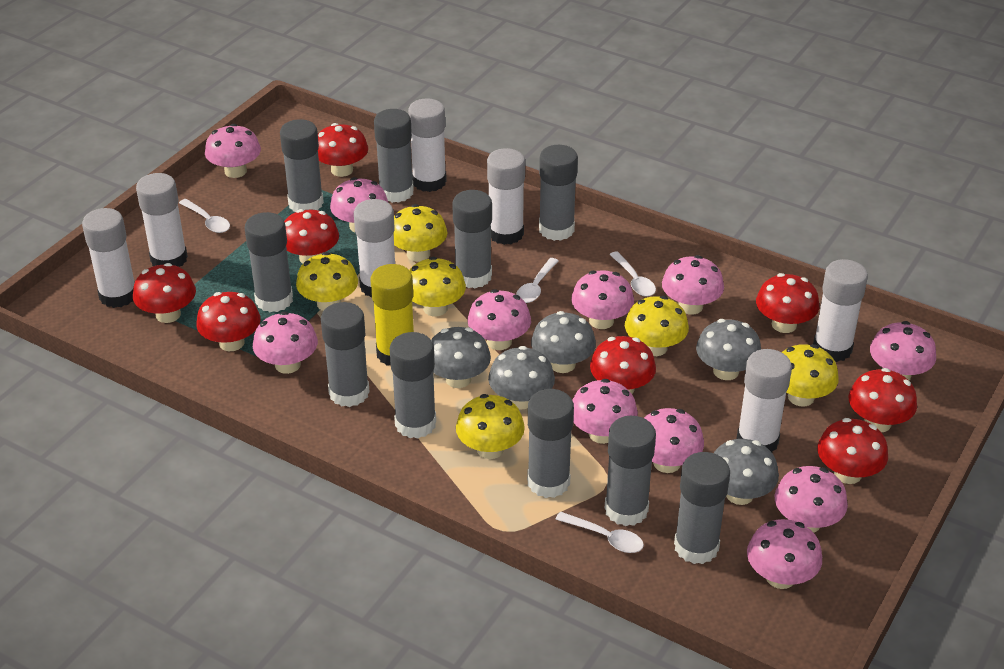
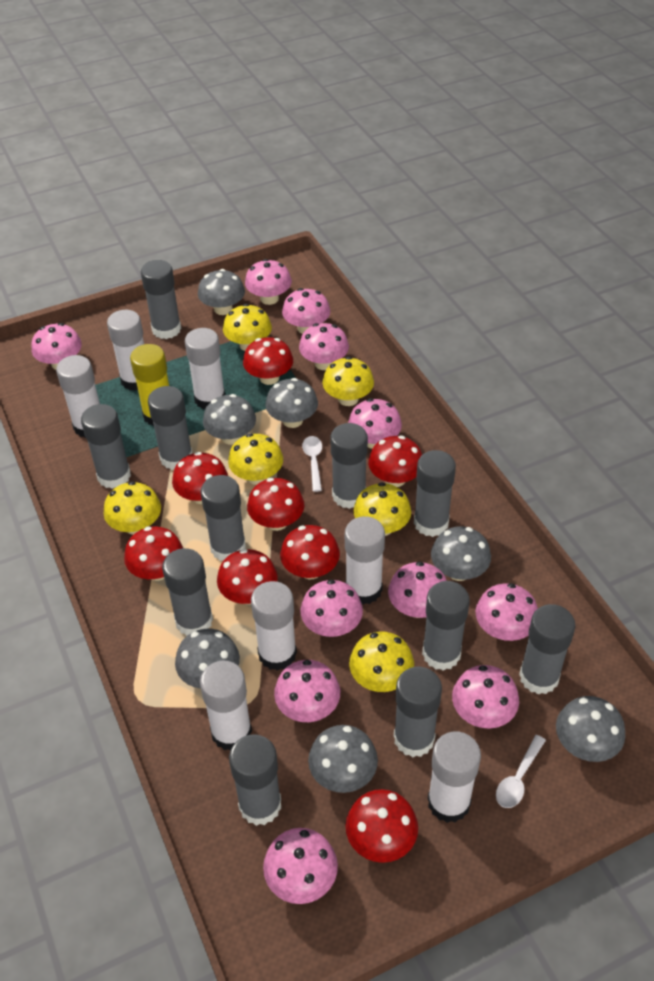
grey glue stick: 10 -> 11
grey mushroom: 5 -> 7
white spoon: 4 -> 2

